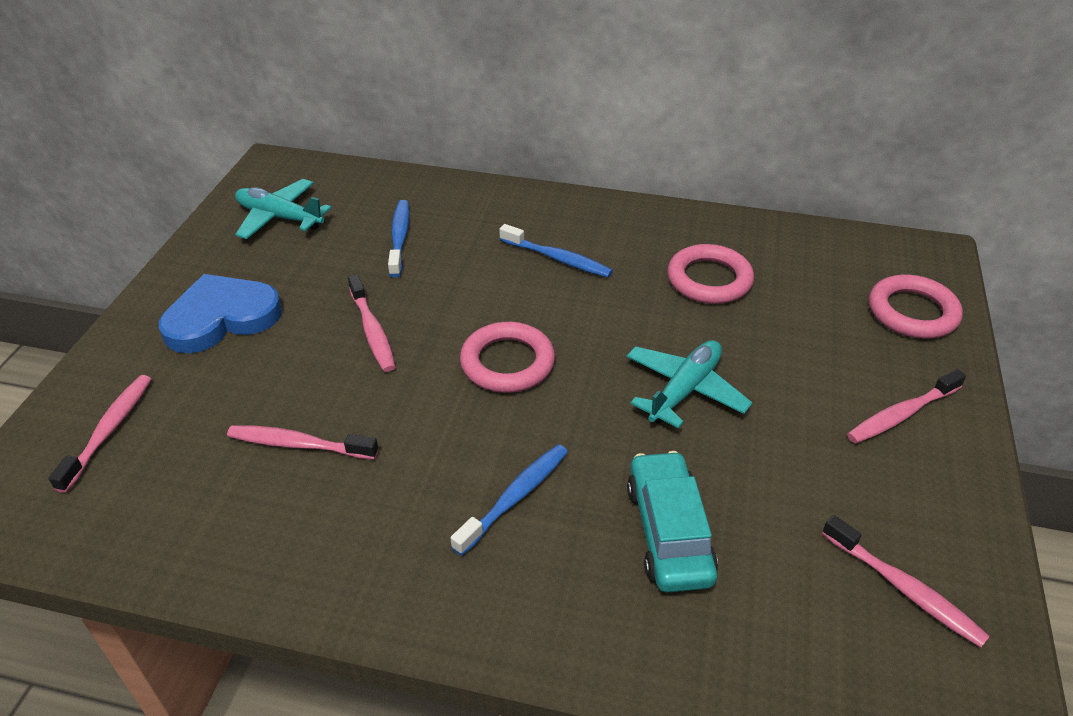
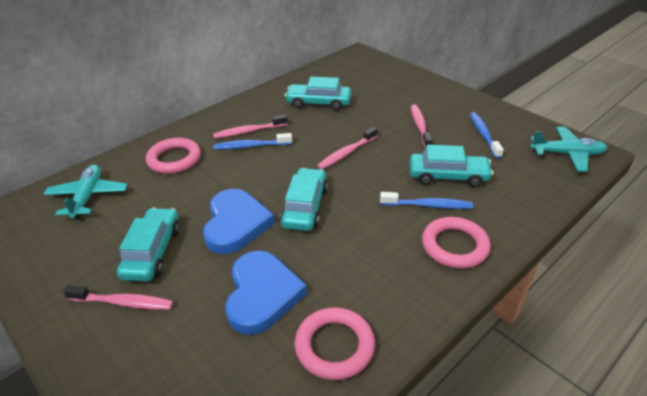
blue heart: 1 -> 2
pink toothbrush: 5 -> 4
turquoise car: 1 -> 4

